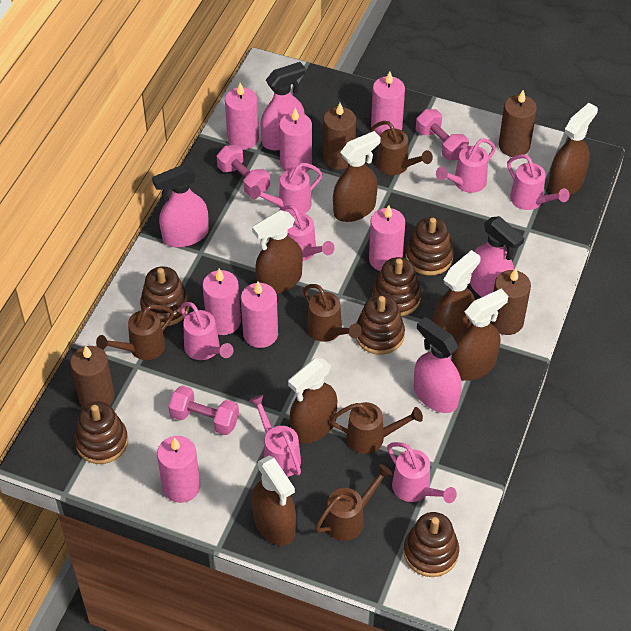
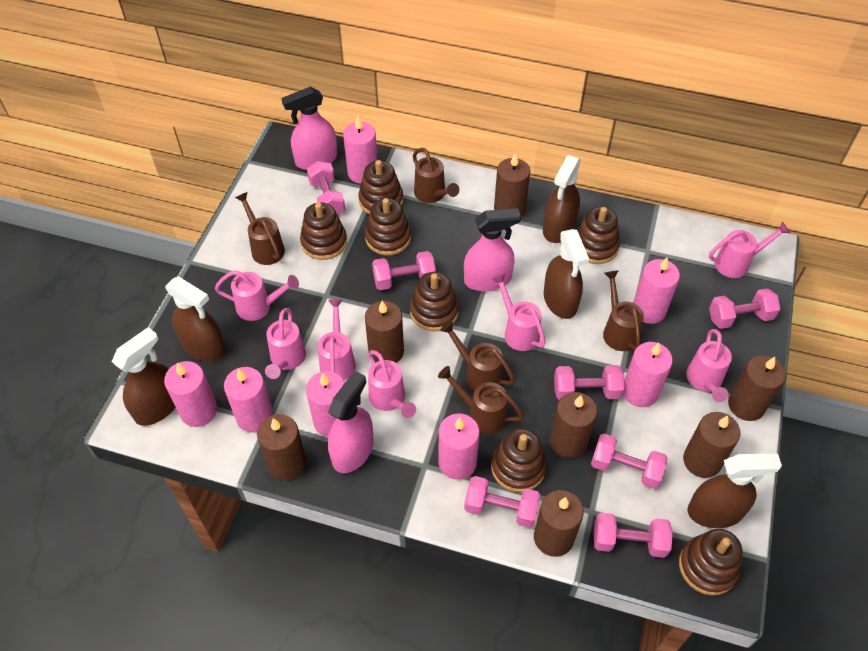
brown candle: 4 -> 7
brown spray bottle: 7 -> 5
brown stacking toy: 6 -> 7
pink dumbbell: 3 -> 7
pink spray bottle: 4 -> 3

